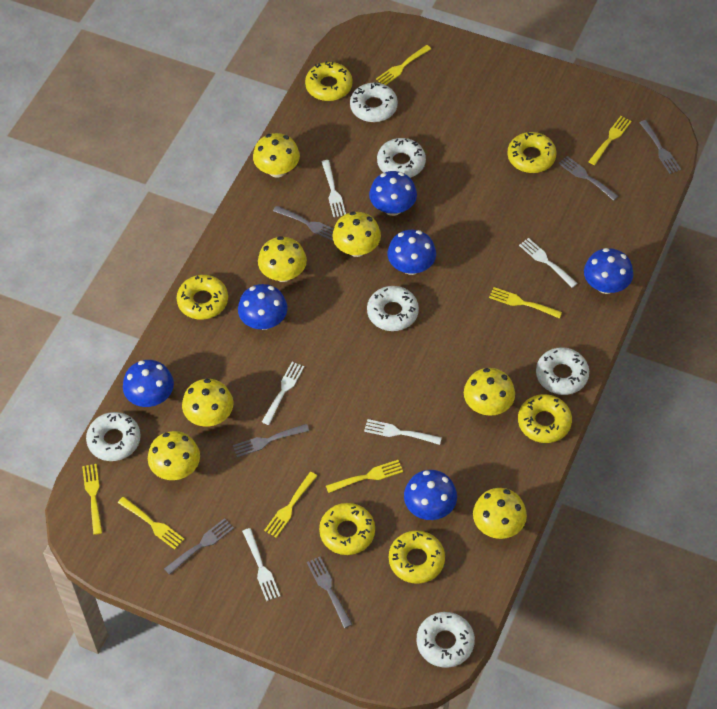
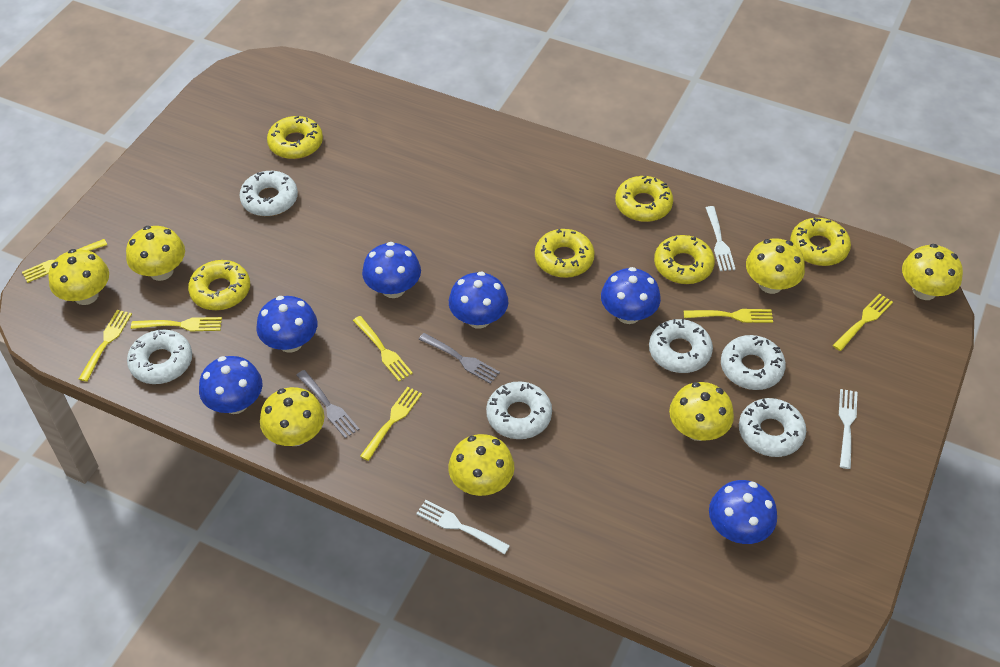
grey fork: 6 -> 2
white fork: 5 -> 3

